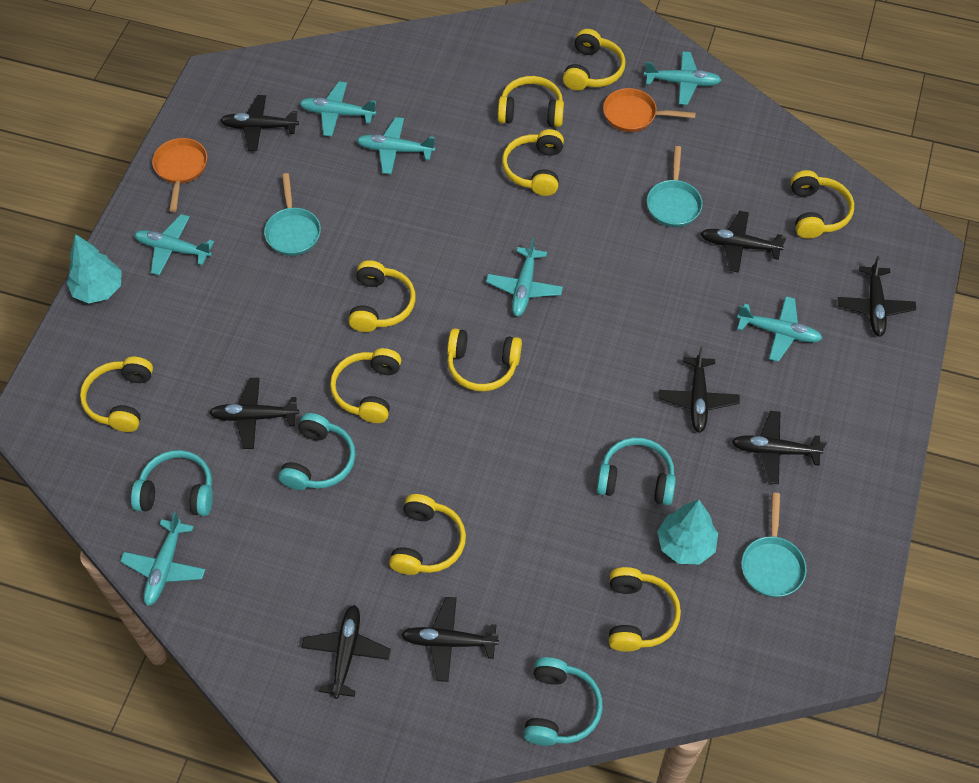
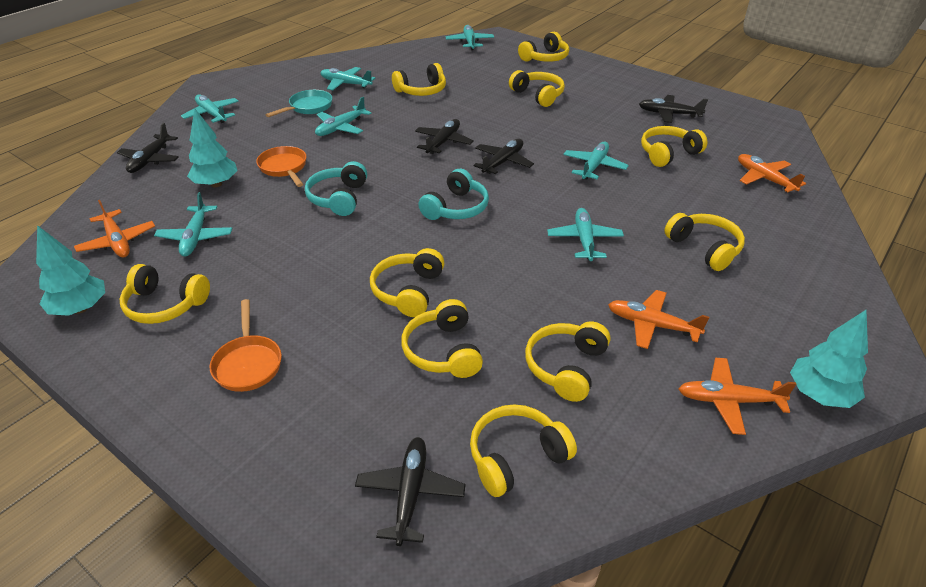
black plane: 8 -> 5
orange plane: 0 -> 4
turquoise headphones: 4 -> 2
turquoise pan: 3 -> 1
turquoise tree: 2 -> 3

